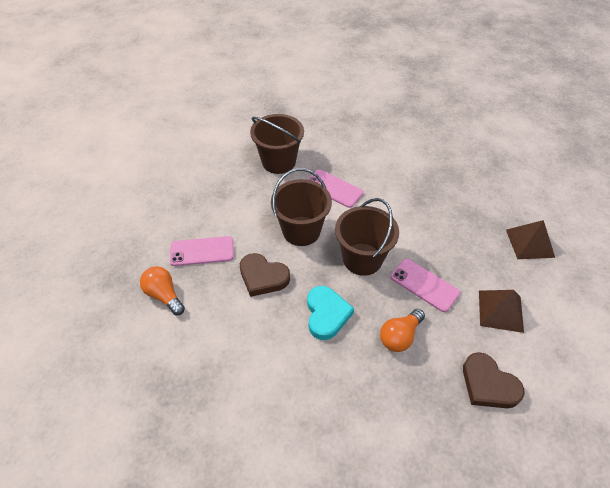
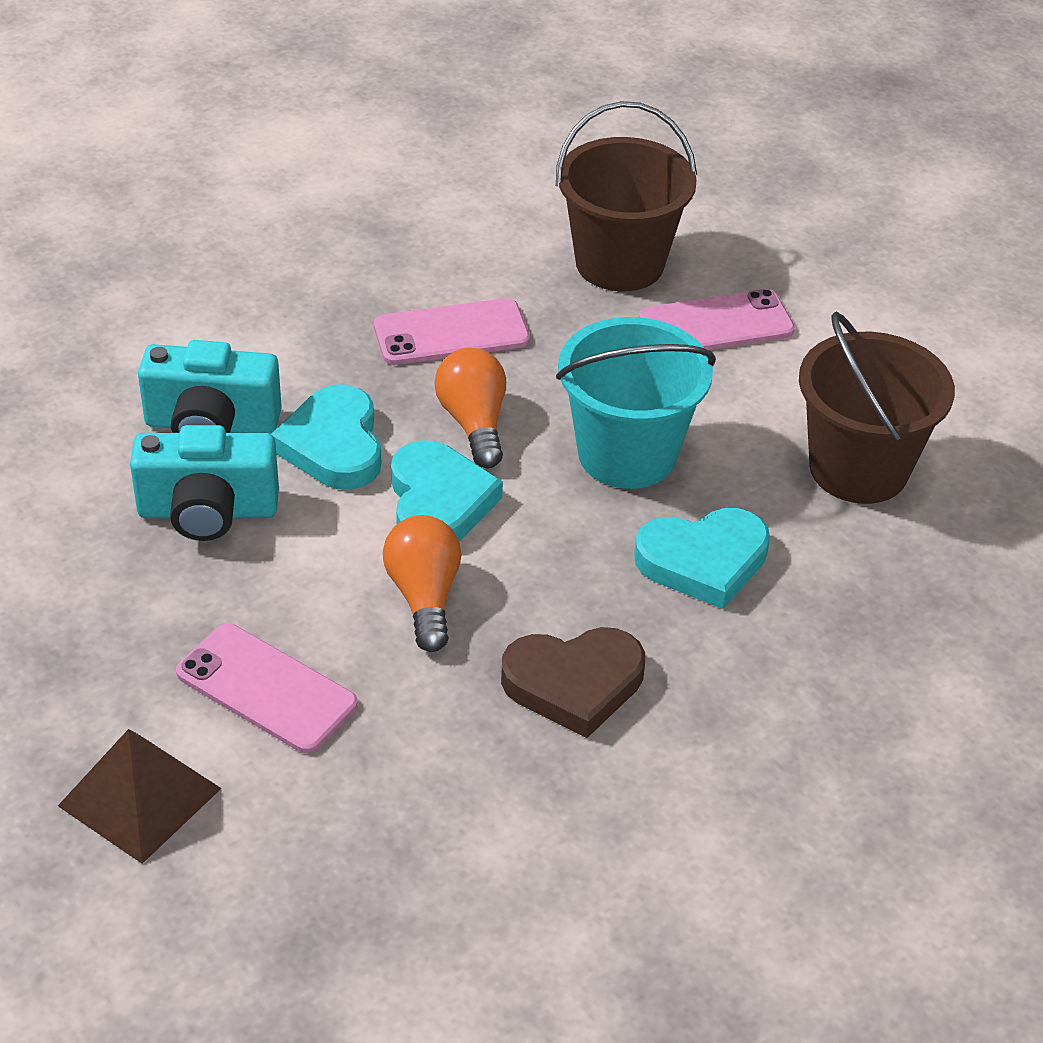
brown bucket: 3 -> 2
brown heart: 2 -> 1
brown pyramid: 2 -> 1
turquoise bucket: 0 -> 1
turquoise camera: 0 -> 2
turquoise heart: 1 -> 3

